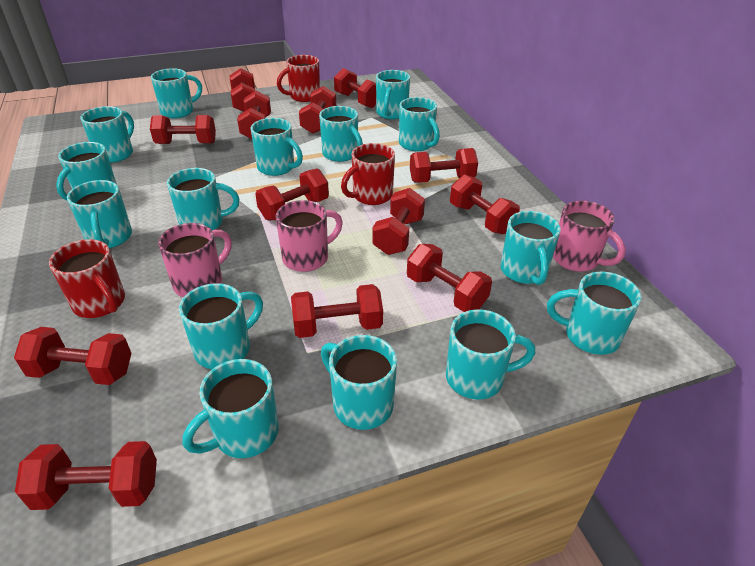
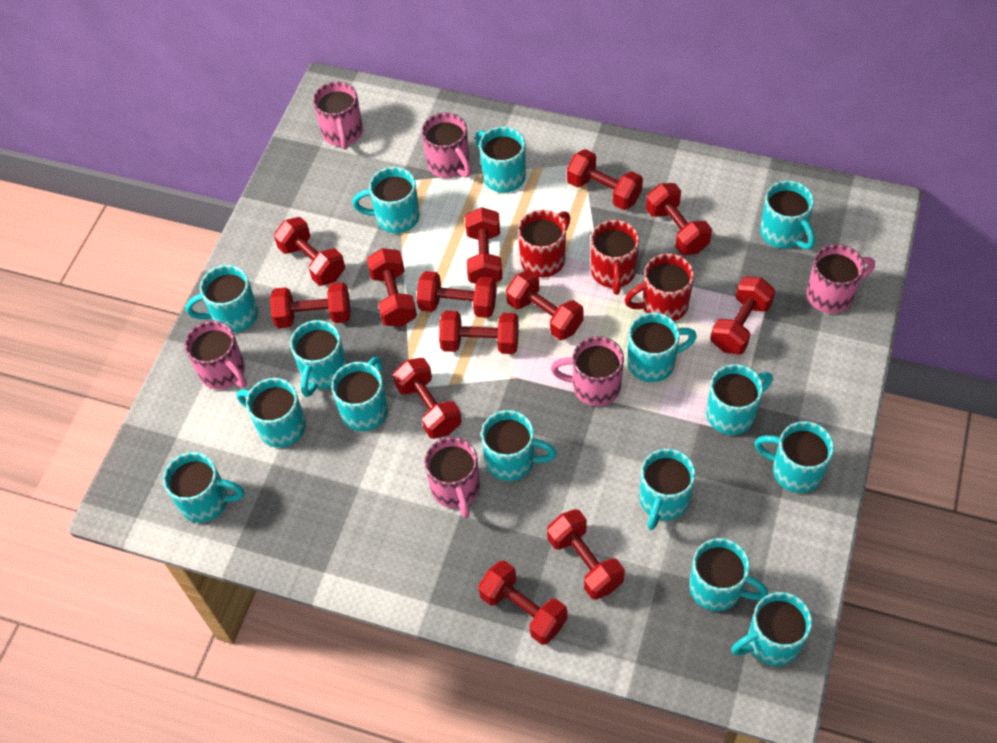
pink mug: 3 -> 6

